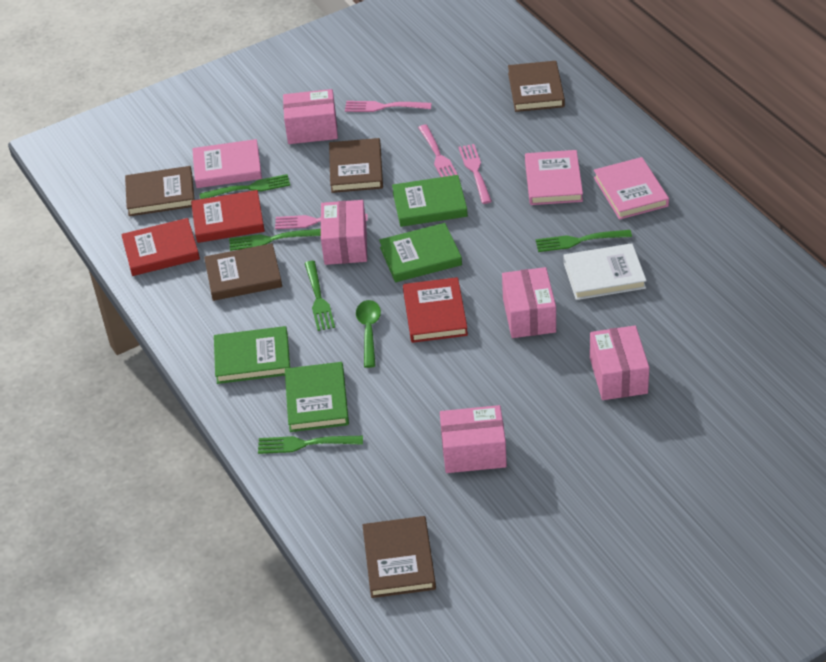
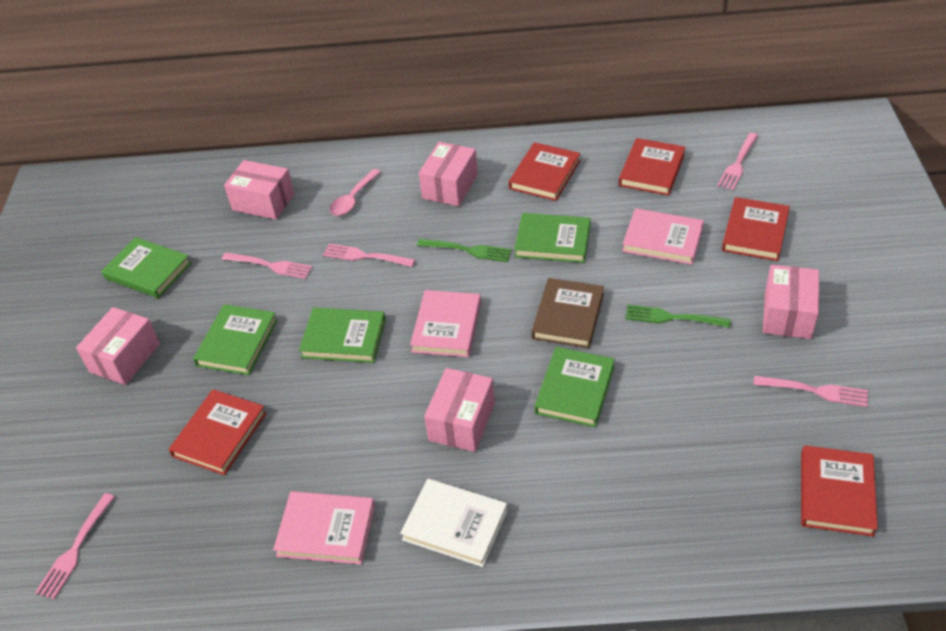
brown book: 5 -> 1
green book: 4 -> 5
green fork: 5 -> 2
green spoon: 1 -> 0
pink fork: 4 -> 5
pink spoon: 0 -> 1
red book: 3 -> 5

